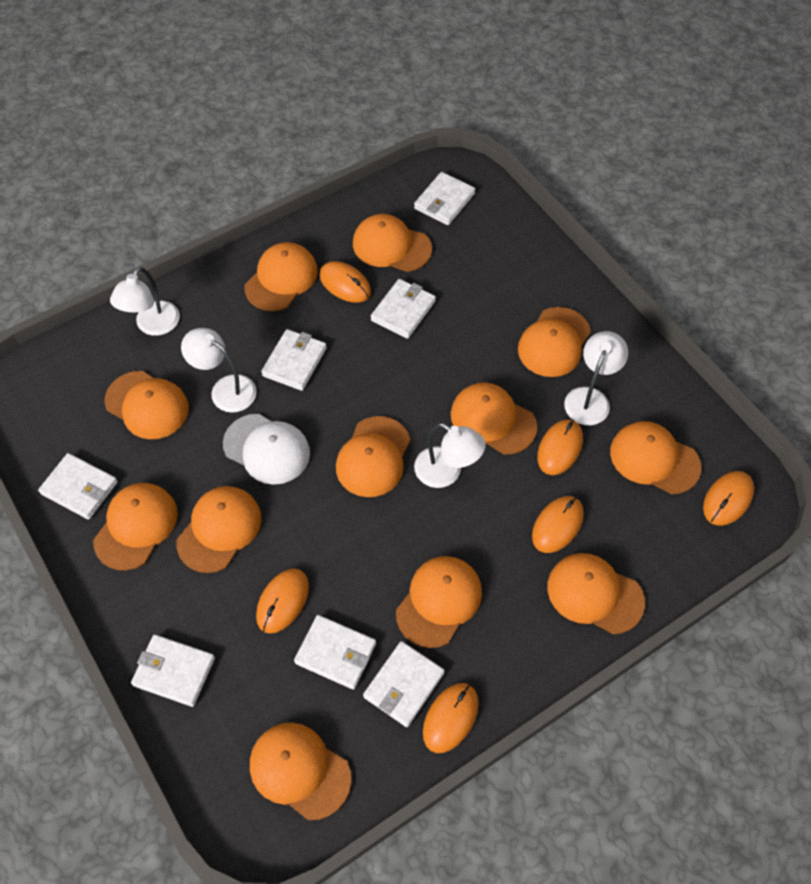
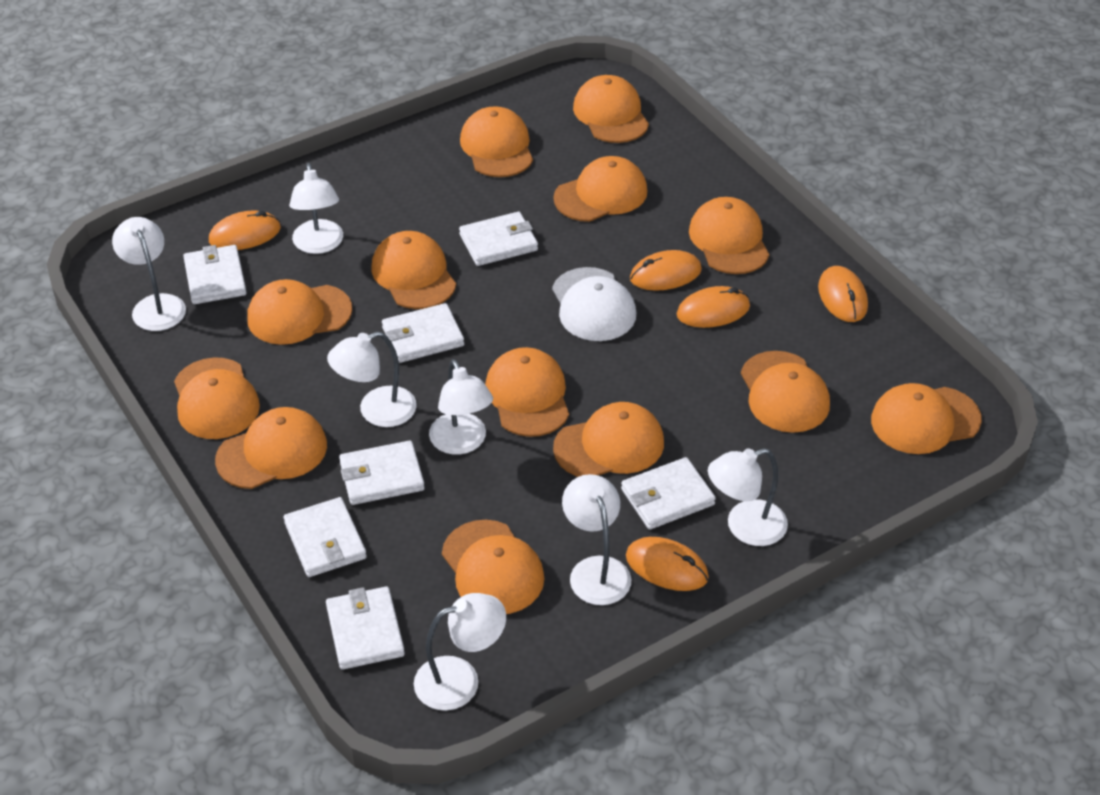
orange cap: 12 -> 13
orange mouse: 6 -> 5
white lamp: 4 -> 7

